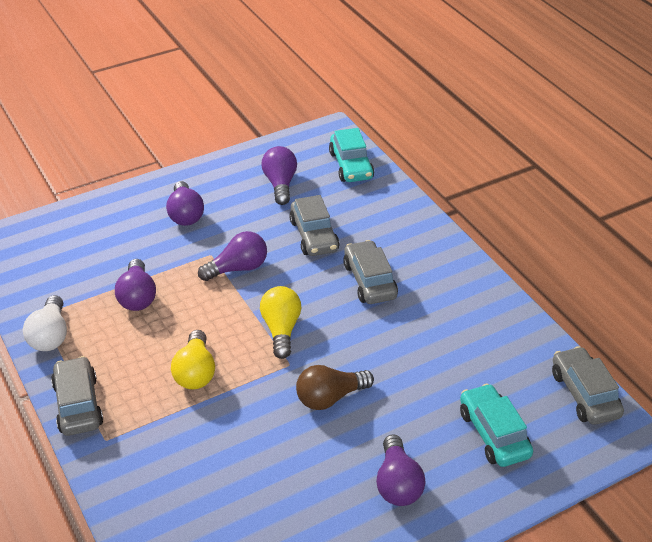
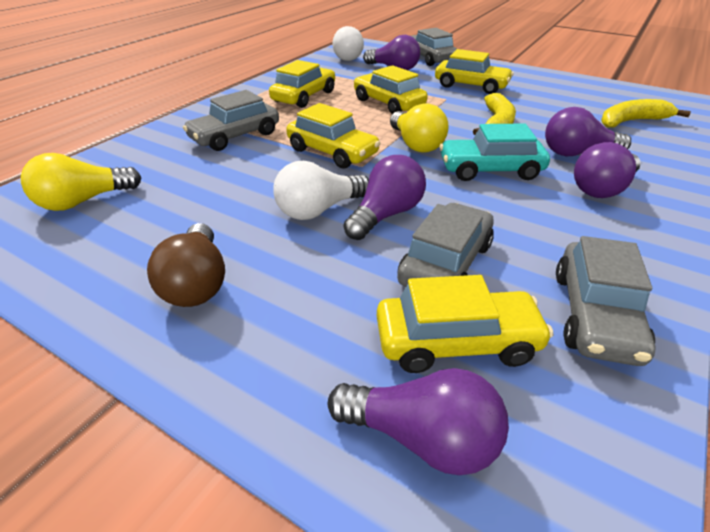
turquoise car: 2 -> 1
white light bulb: 1 -> 2
yellow banana: 0 -> 2
yellow car: 0 -> 5

